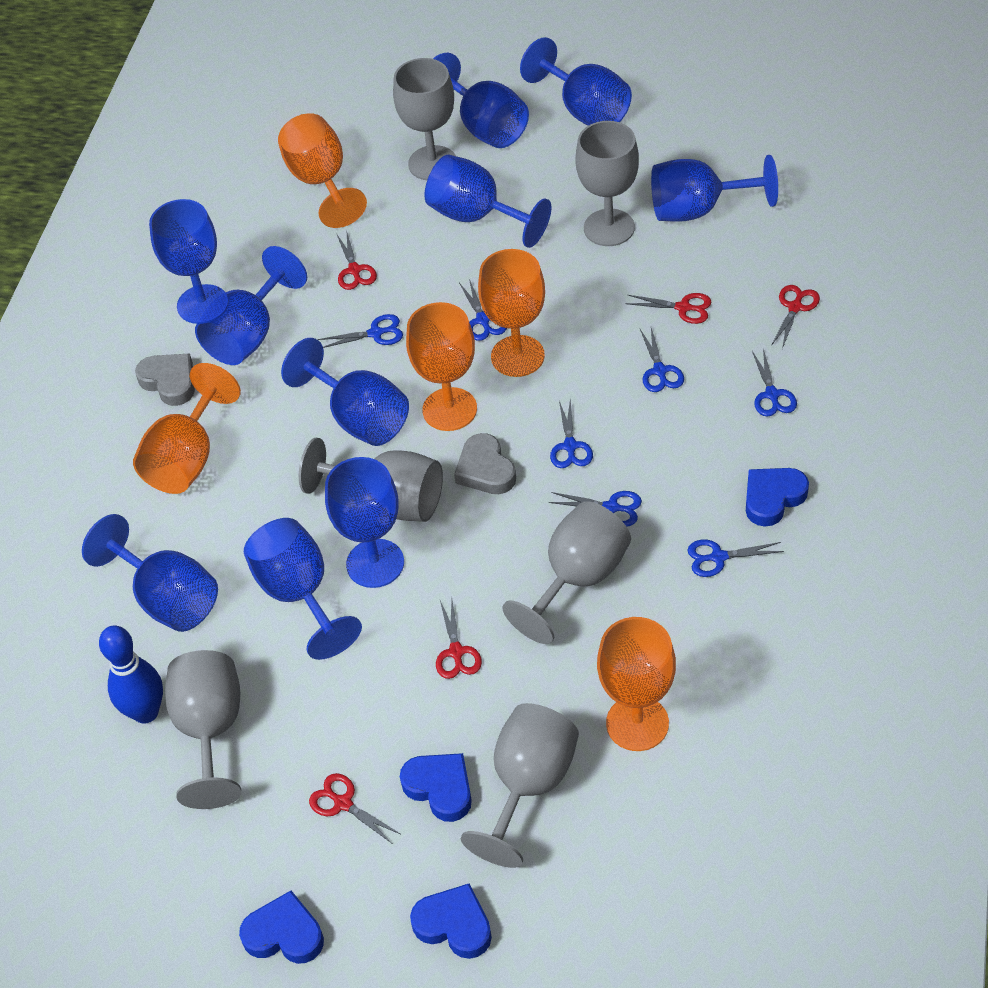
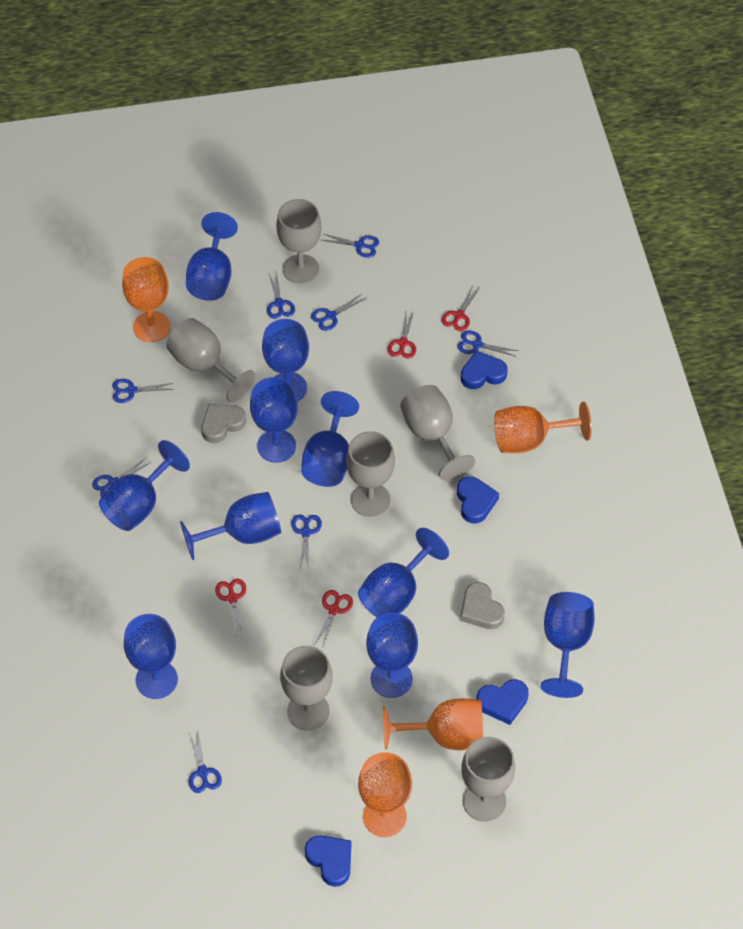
blue bowling pin: 1 -> 0
blue scissors: 7 -> 8
orange goblet: 5 -> 4
red scissors: 5 -> 4

